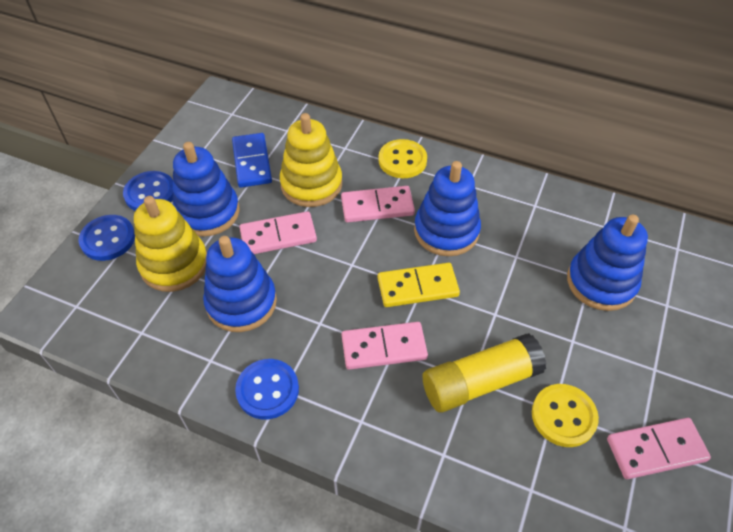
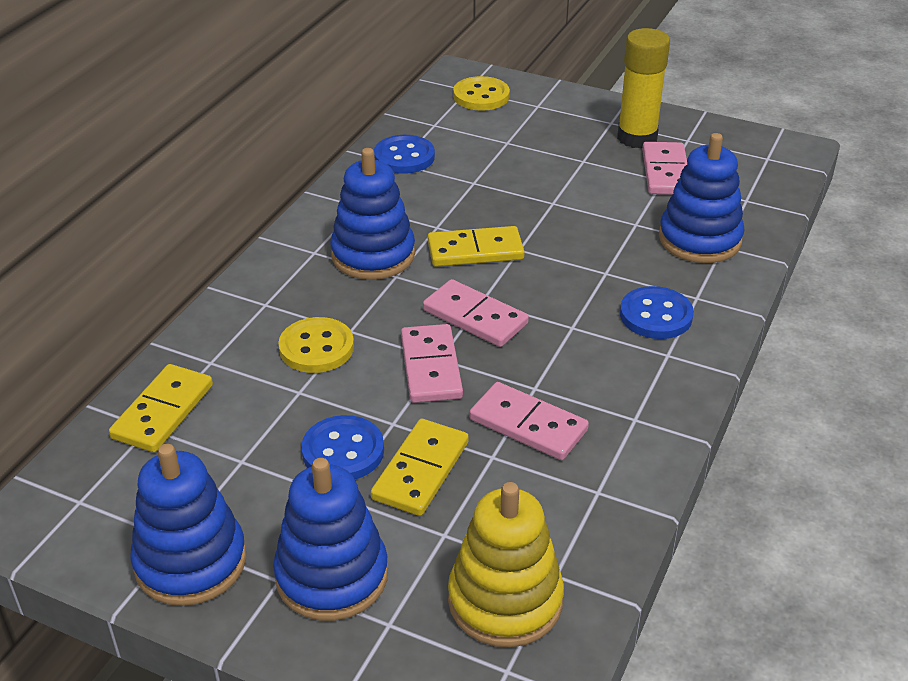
blue domino: 1 -> 0
yellow domino: 1 -> 3
yellow stacking toy: 2 -> 1

